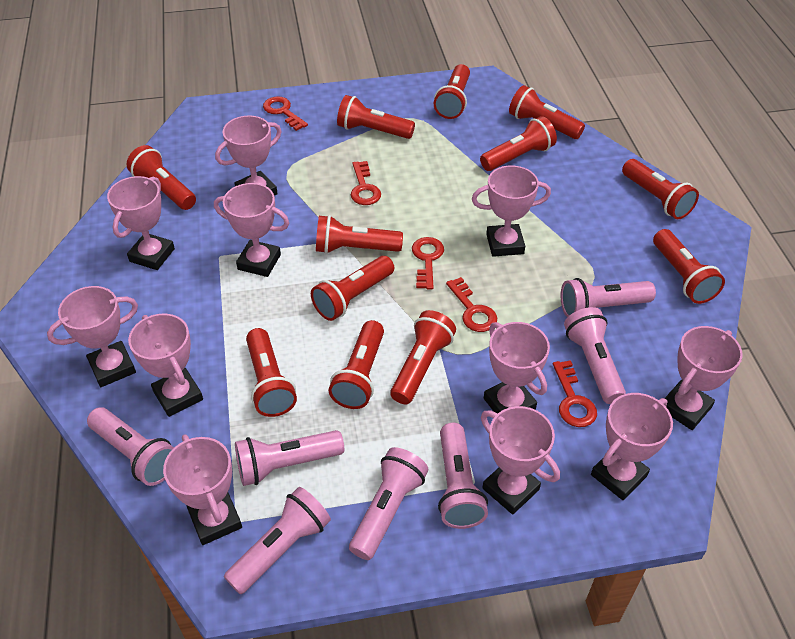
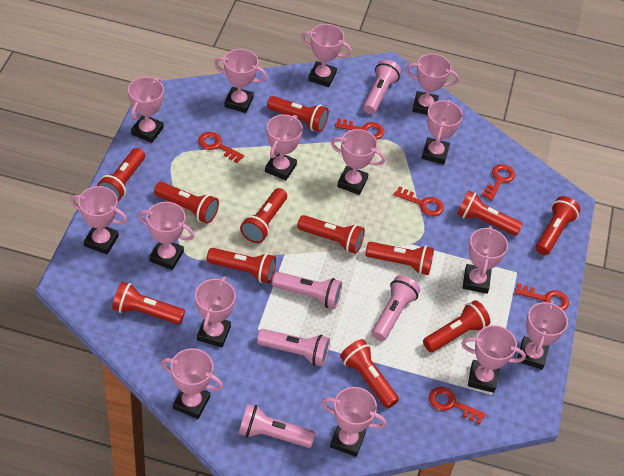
pink flashlight: 7 -> 5
pink trophy: 11 -> 15
red key: 5 -> 6

